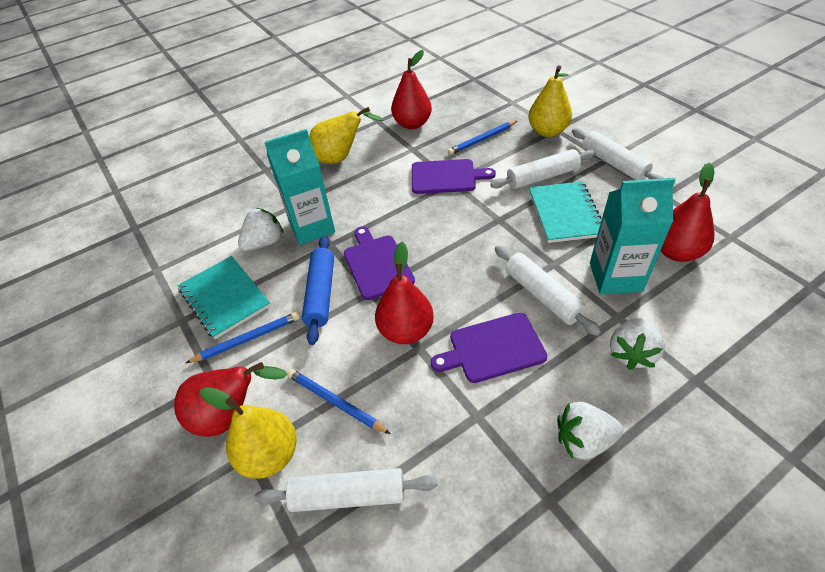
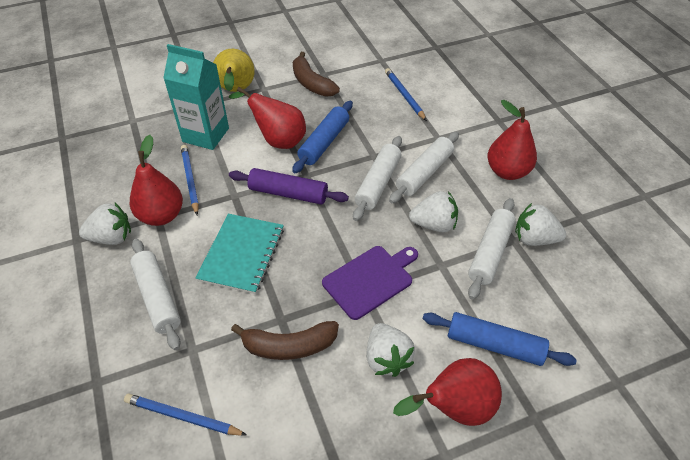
blue rolling pin: 1 -> 2
brown banana: 0 -> 2
purple cutting board: 3 -> 1
purple rolling pin: 0 -> 1
turquoise carton: 2 -> 1
turquoise notebook: 2 -> 1
white strawberry: 3 -> 4
yellow pear: 3 -> 1

